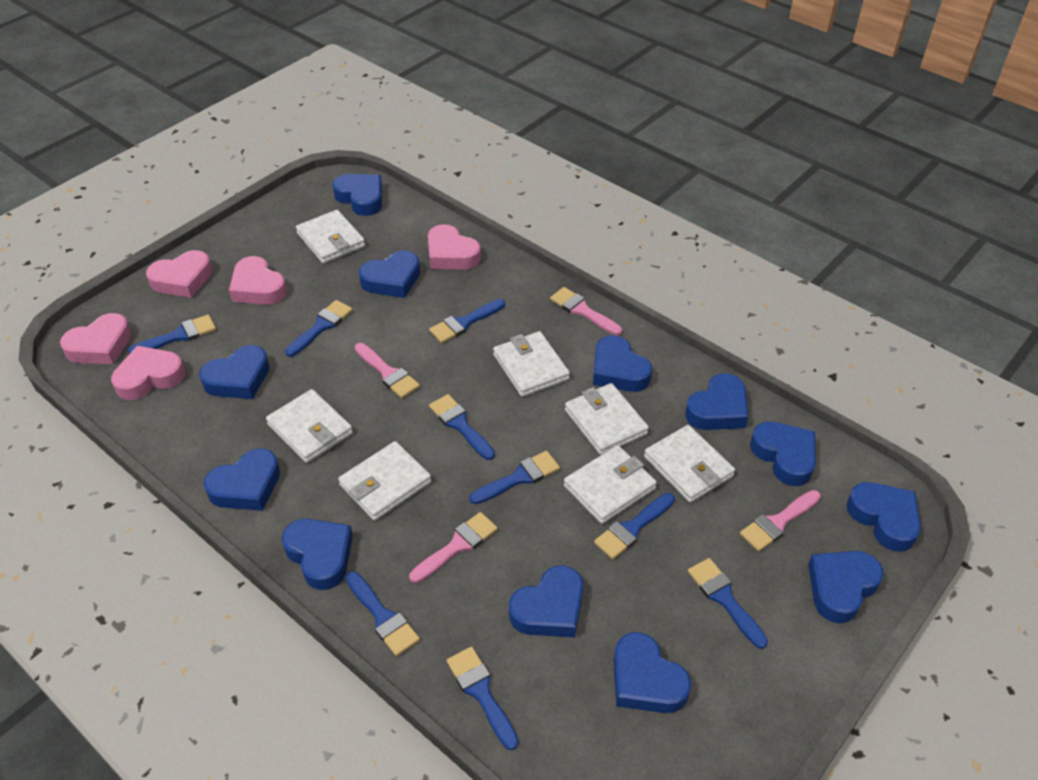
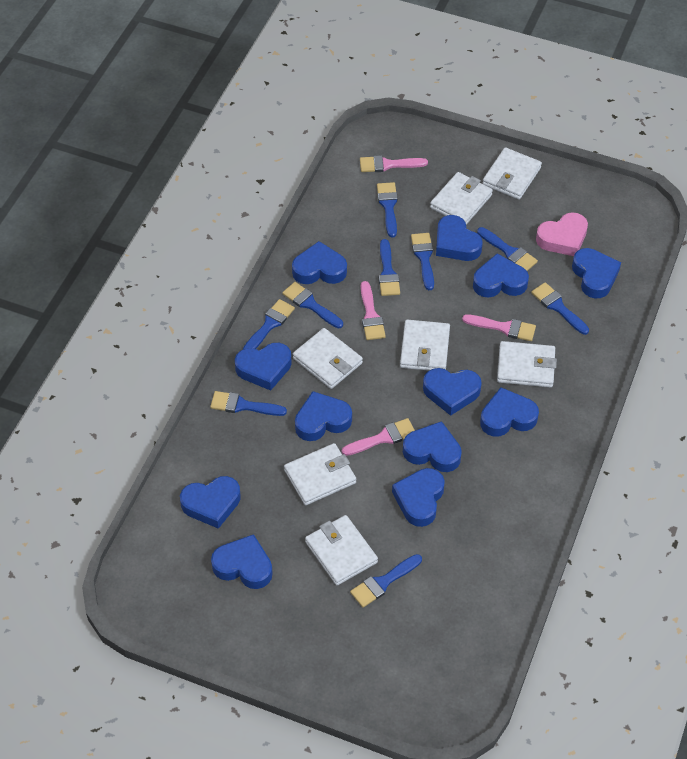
pink heart: 5 -> 1

